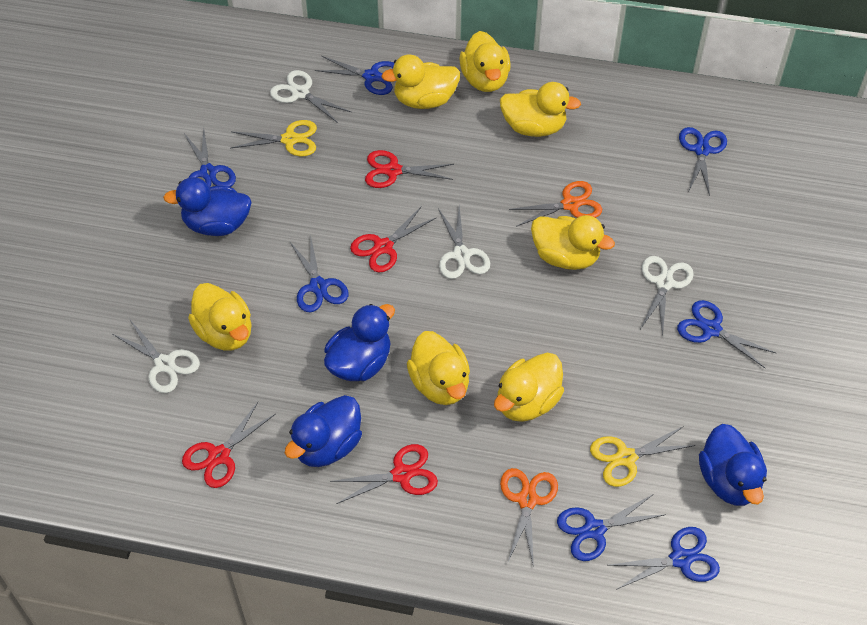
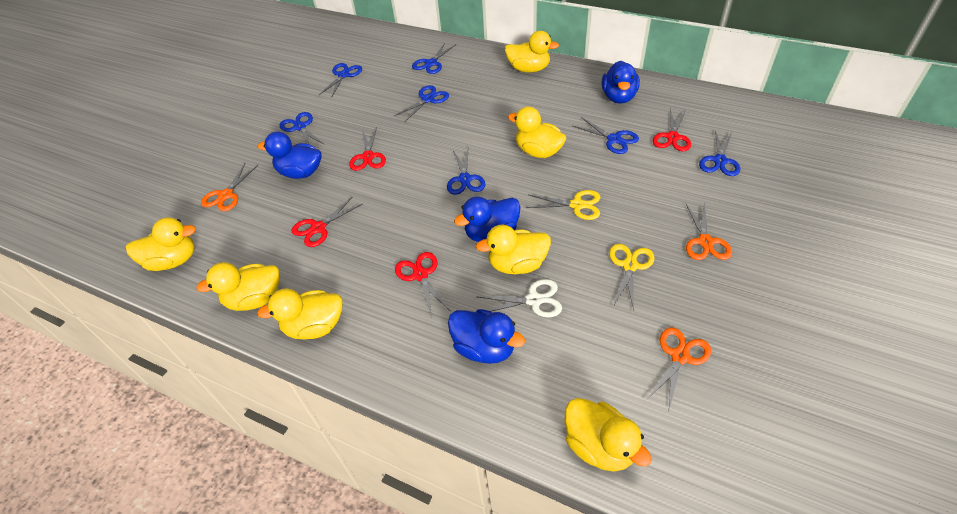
orange scissors: 2 -> 3
white scissors: 4 -> 1

